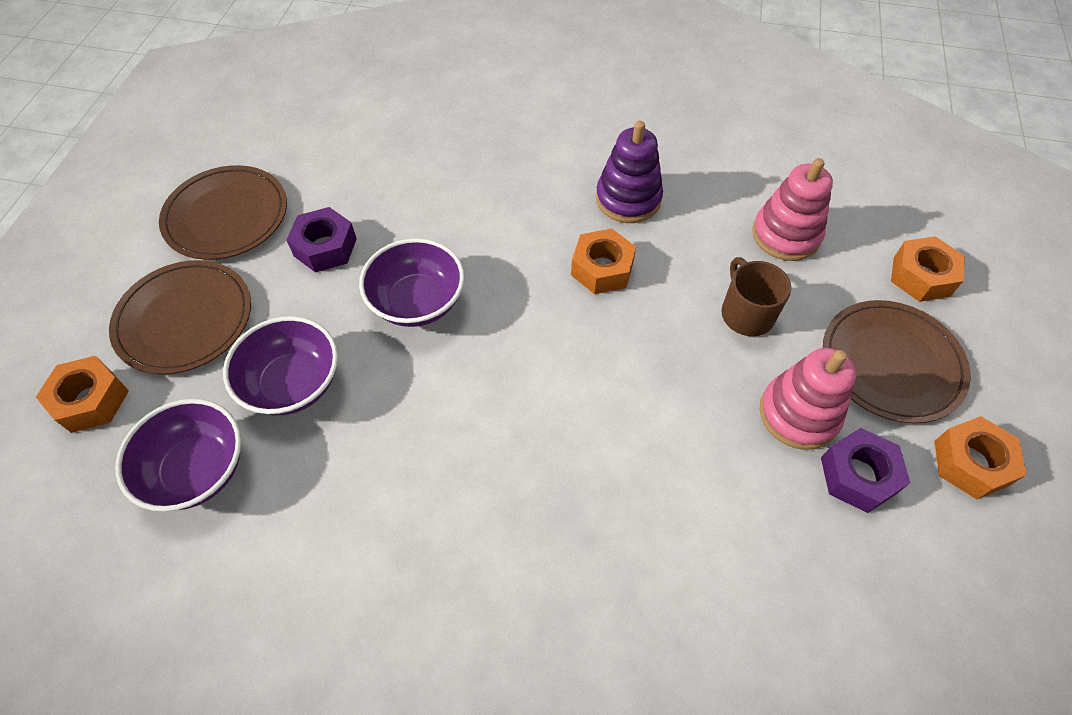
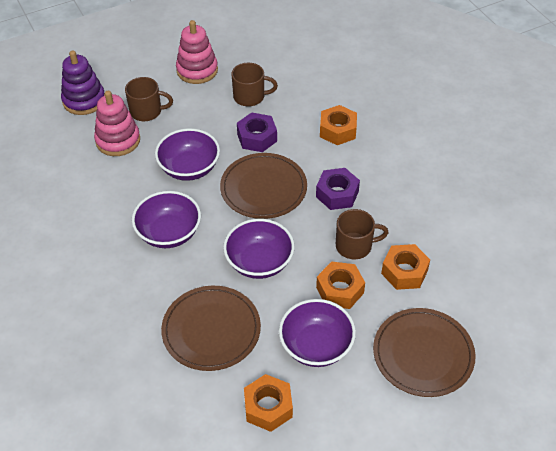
brown mug: 1 -> 3
purple bowl: 3 -> 4

